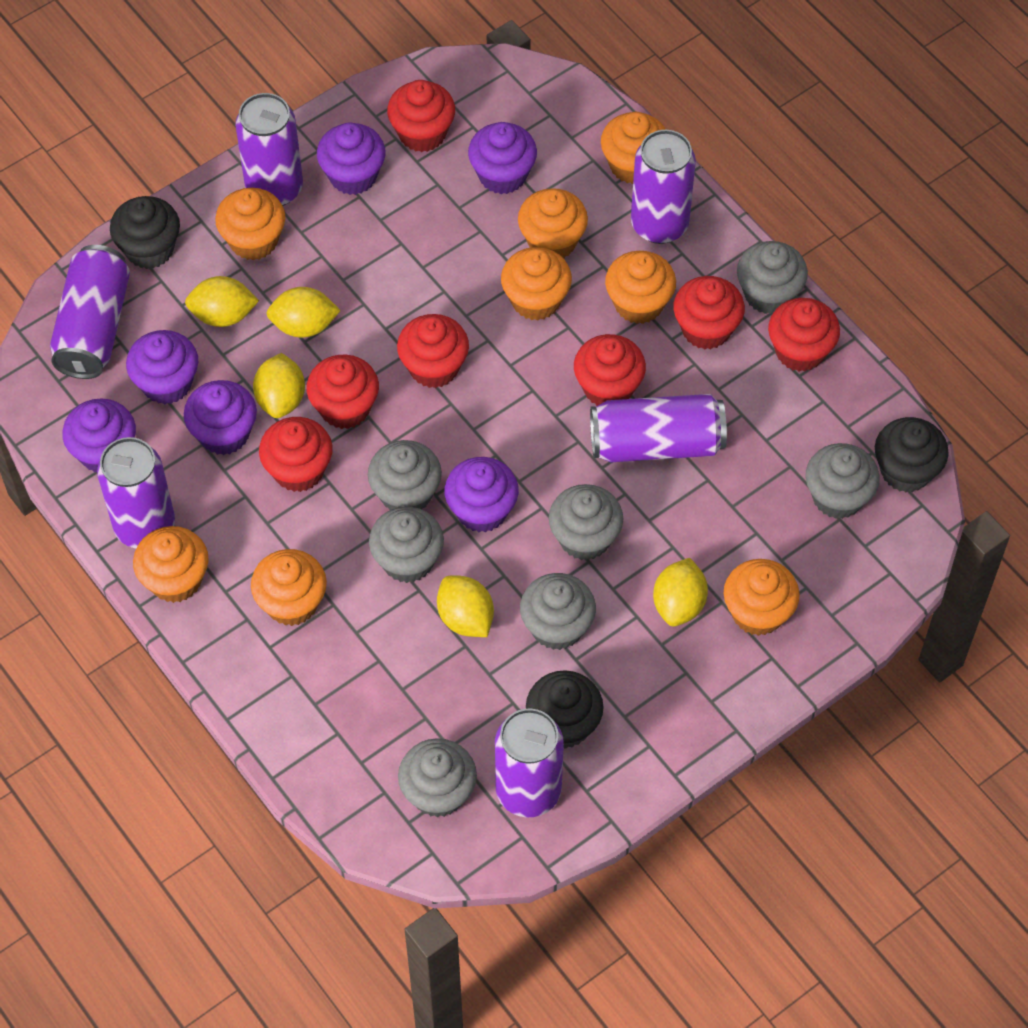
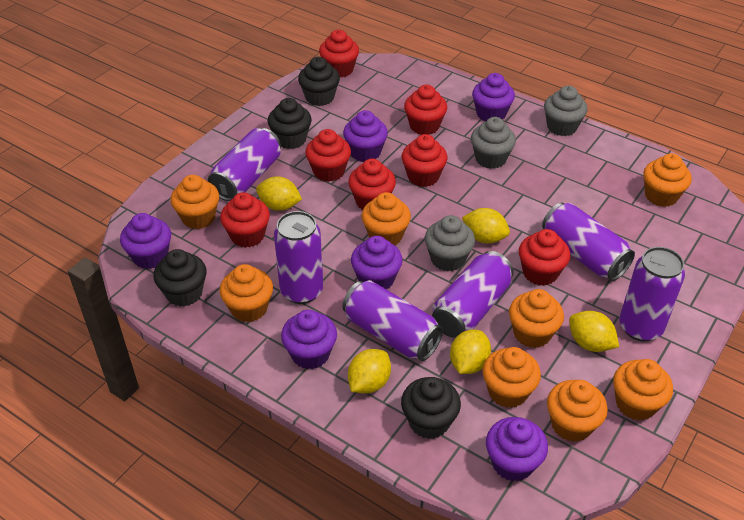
black cupcake: 3 -> 4
grey cupcake: 7 -> 3

